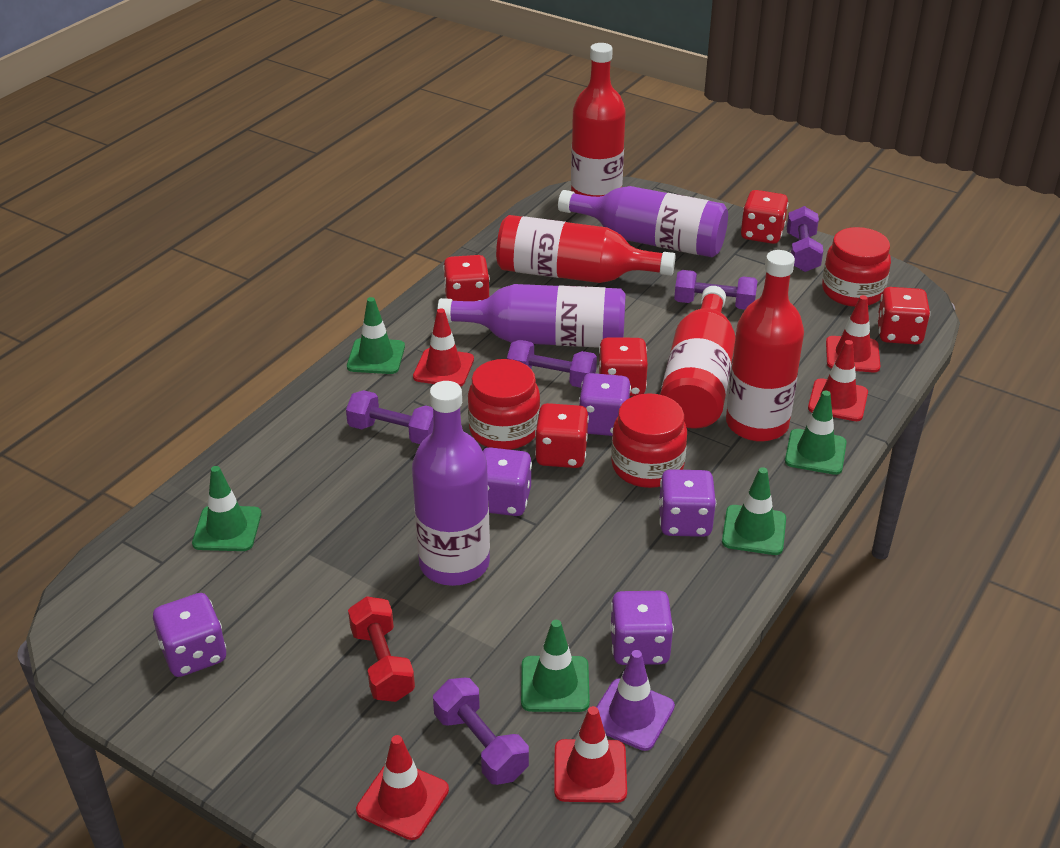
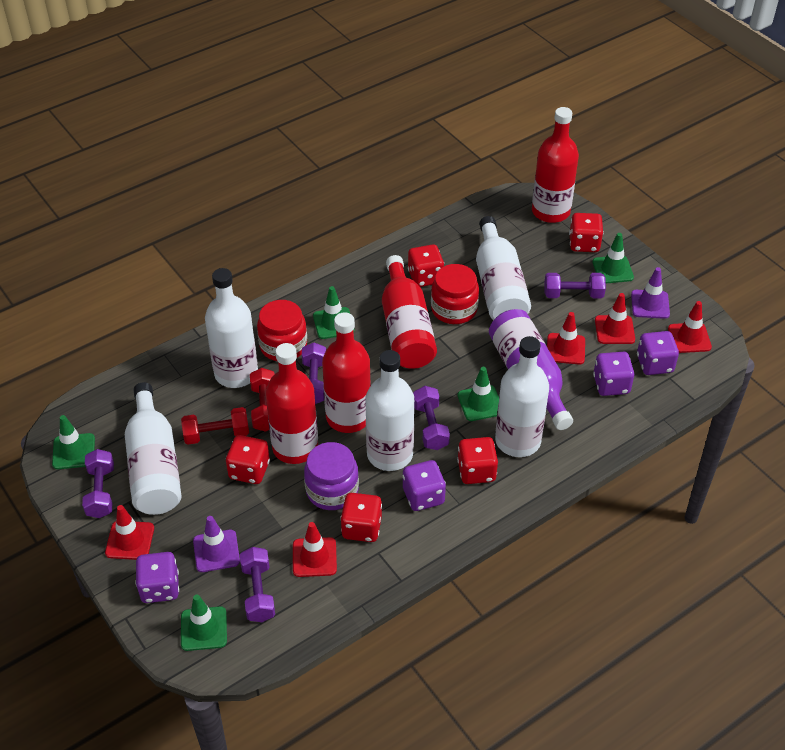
purple bottle: 3 -> 1
purple dice: 5 -> 4
purple jar: 0 -> 1
purple traffic cone: 1 -> 2
red dumbbell: 1 -> 2
red jar: 3 -> 2
white bottle: 0 -> 5

